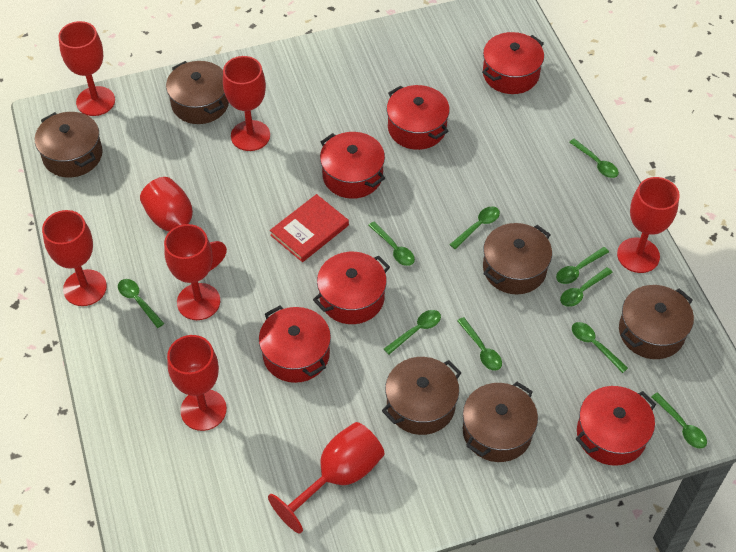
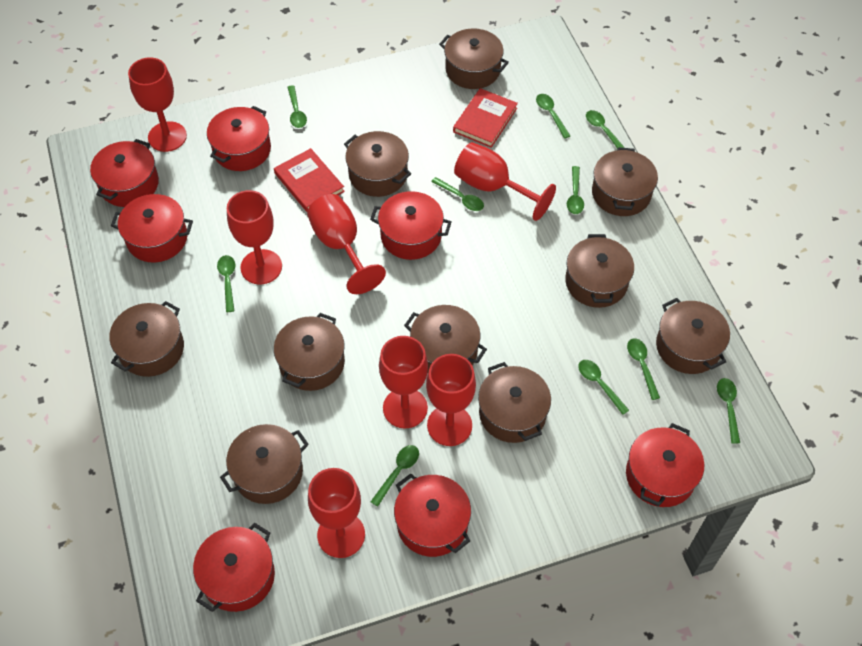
brown pot: 6 -> 10
red book: 1 -> 2
red goblet: 8 -> 7
red pot: 6 -> 7

